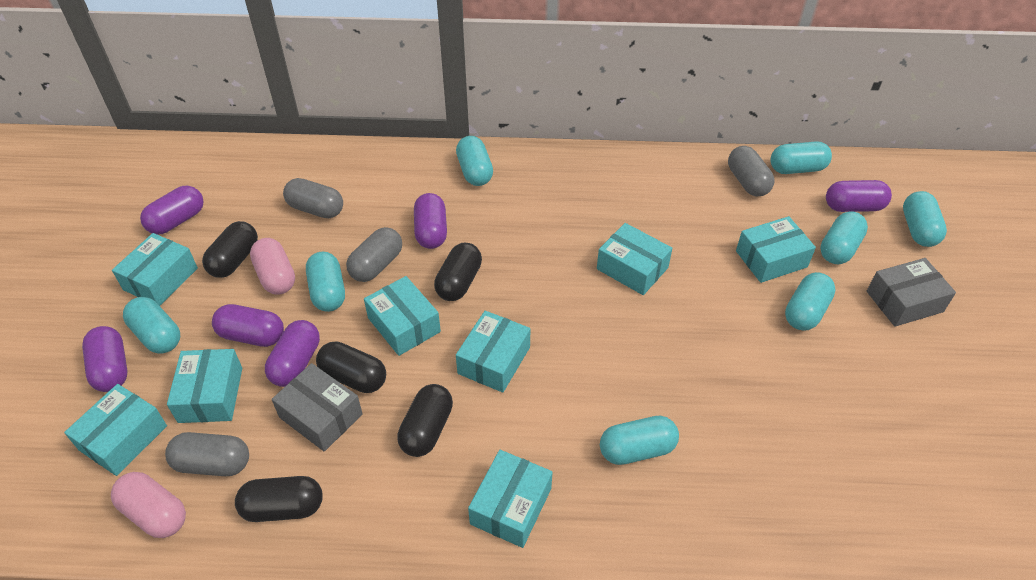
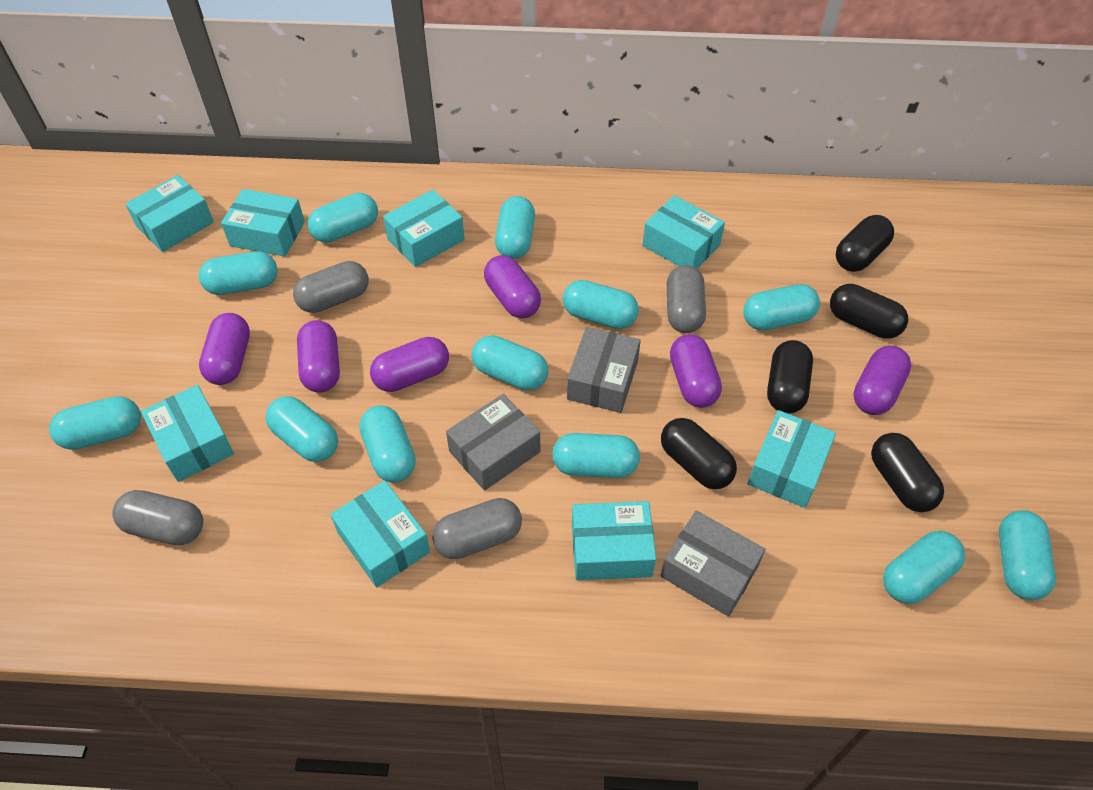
grey box: 2 -> 3
pink capsule: 2 -> 0
turquoise capsule: 8 -> 12

